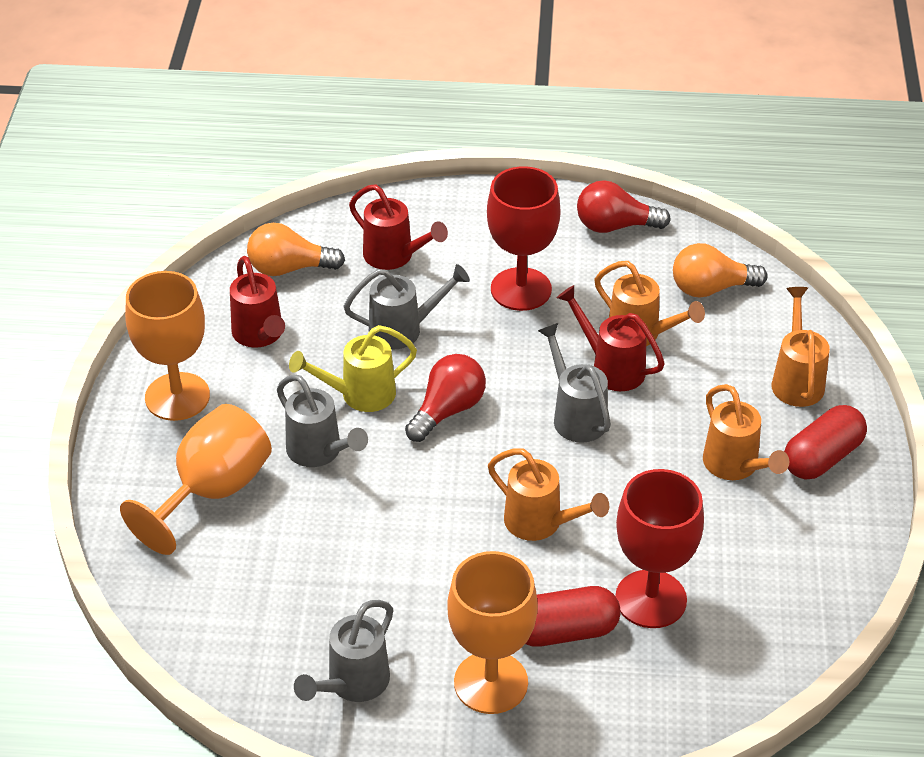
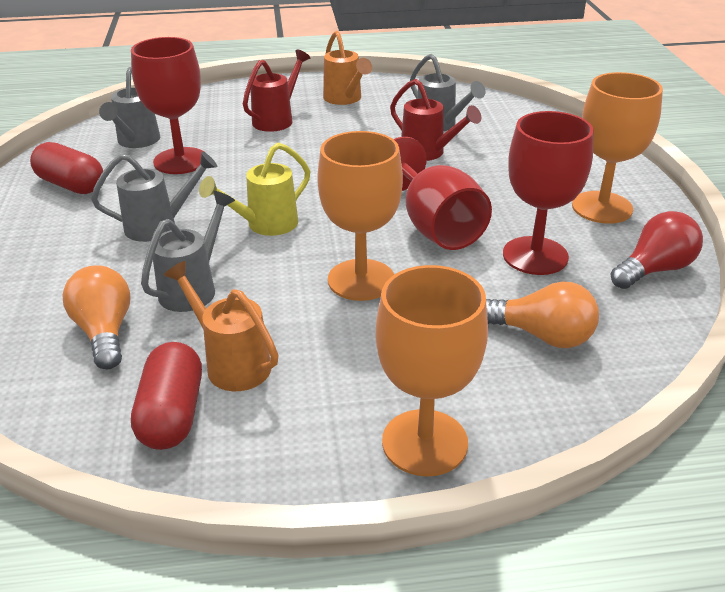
orange watering can: 4 -> 2
red goblet: 2 -> 3
red light bulb: 2 -> 1
red watering can: 3 -> 2

